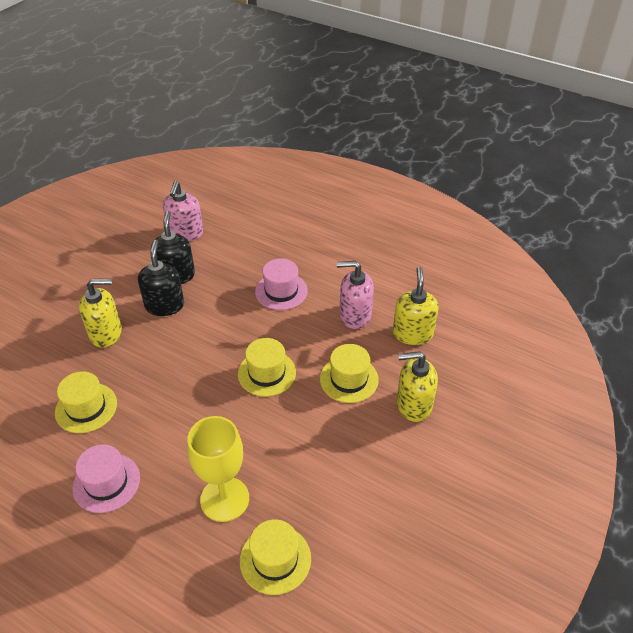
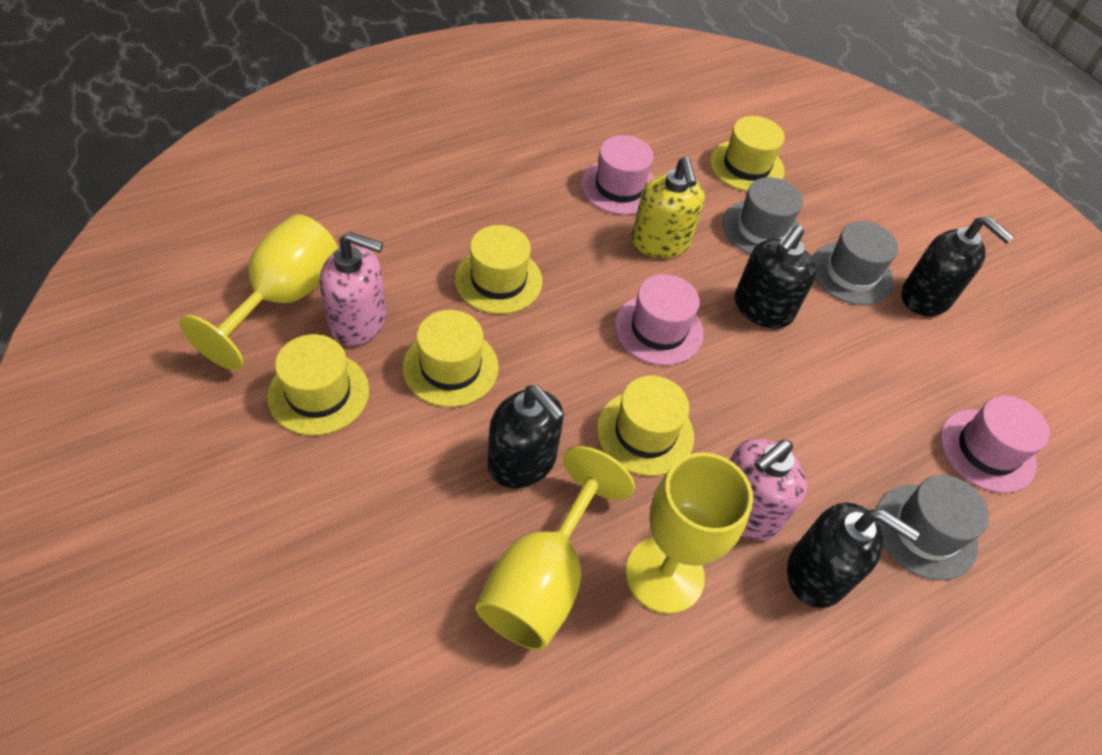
black soap dispenser: 2 -> 4
grey hat: 0 -> 3
pink hat: 2 -> 3
yellow goblet: 1 -> 3
yellow hat: 4 -> 5
yellow soap dispenser: 3 -> 1

